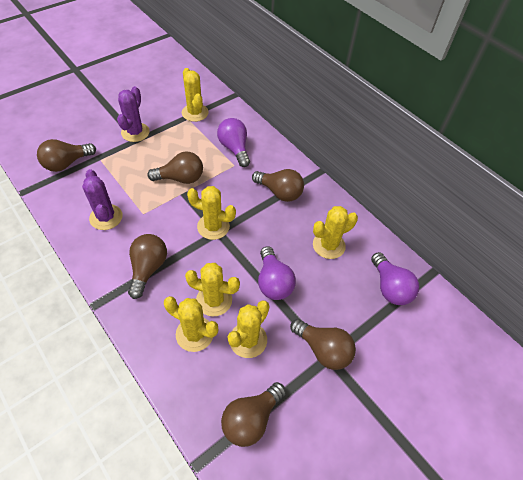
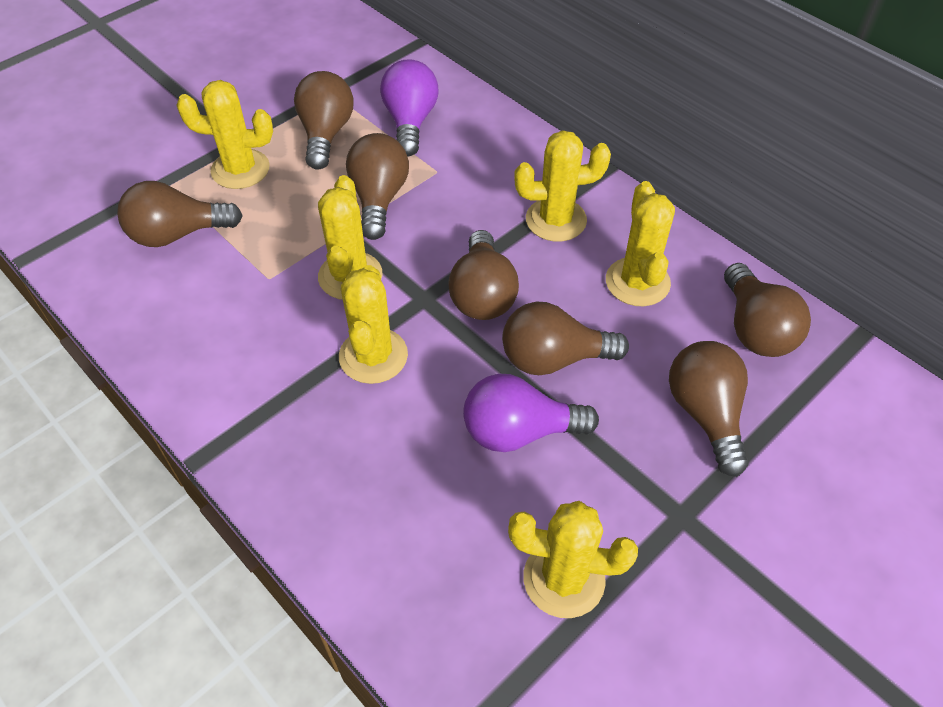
brown light bulb: 6 -> 7
purple cactus: 2 -> 0
purple light bulb: 3 -> 2

